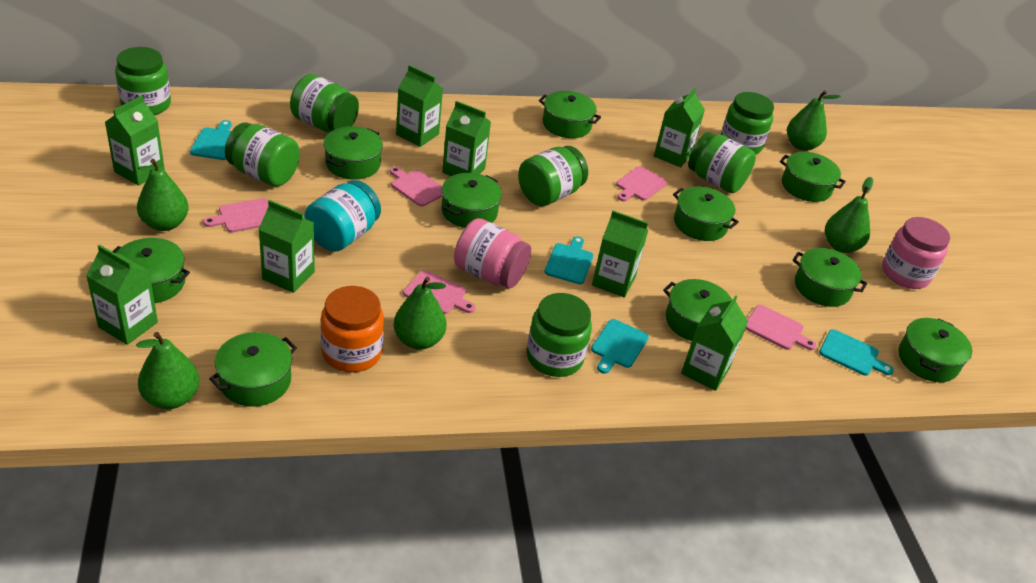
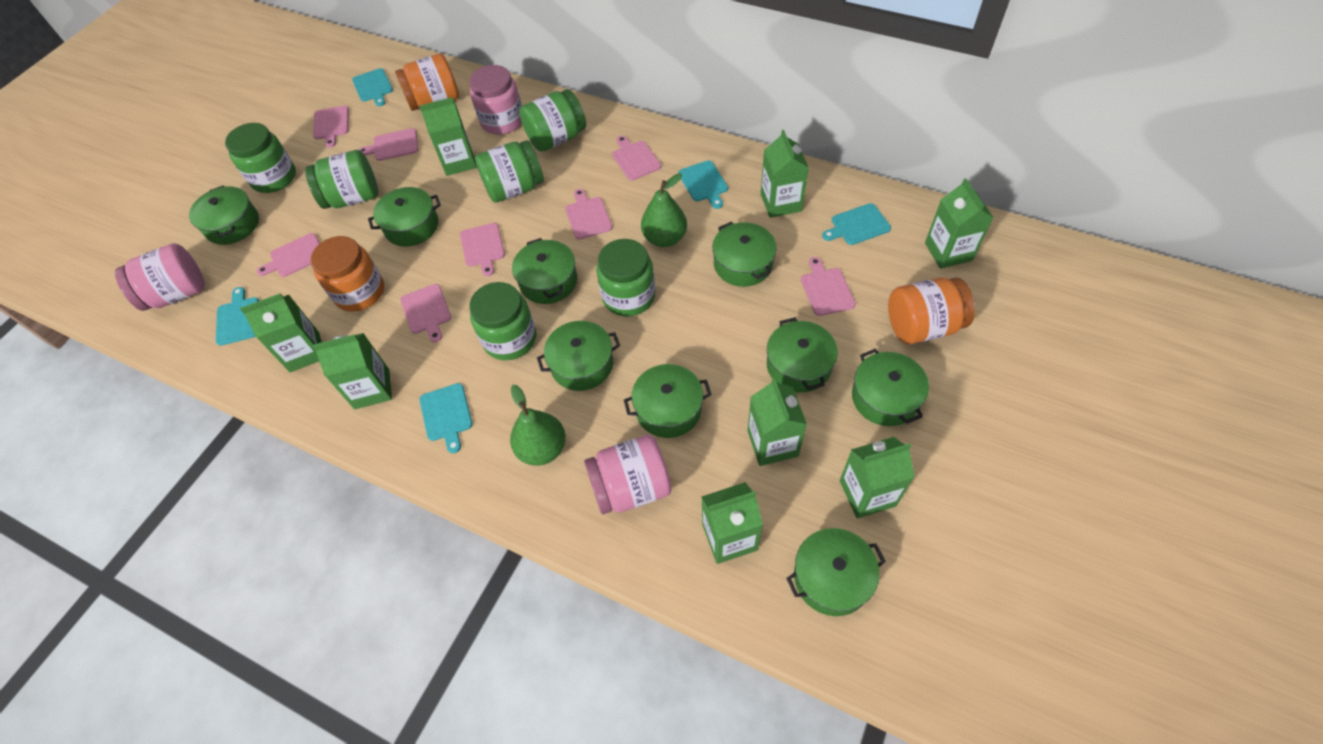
green jar: 7 -> 6
green pear: 5 -> 2
green pot: 10 -> 9
orange jar: 1 -> 3
pink cutting board: 5 -> 8
pink jar: 2 -> 3
turquoise cutting board: 4 -> 5
turquoise jar: 1 -> 0

